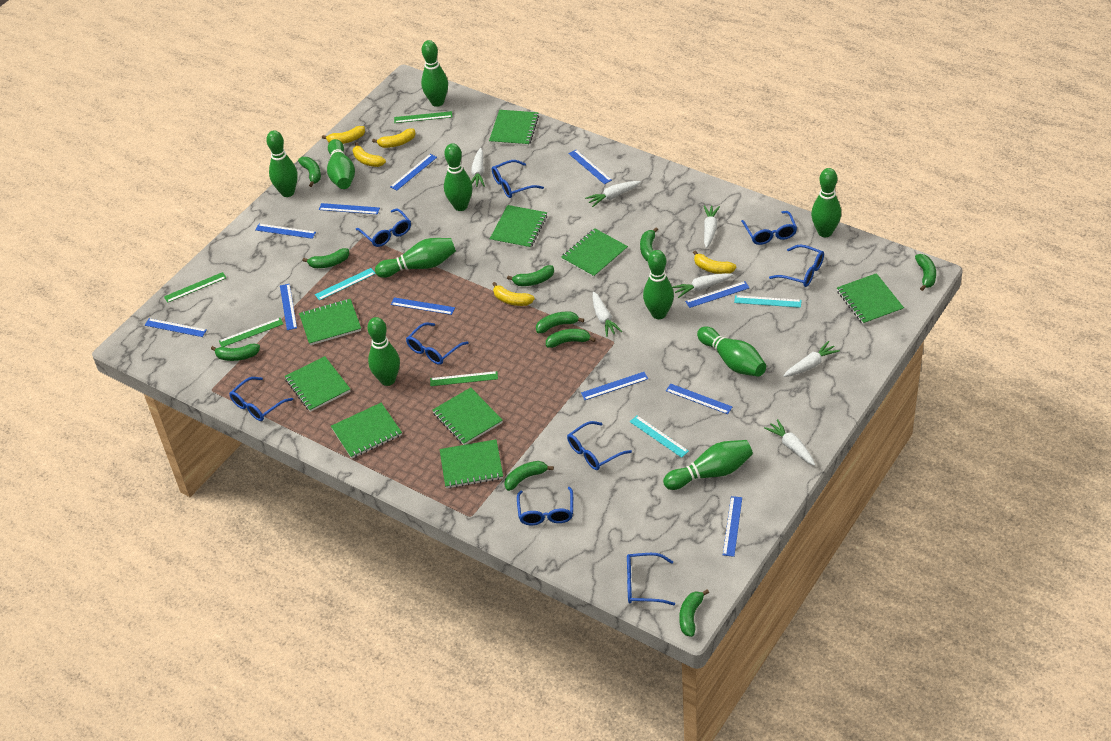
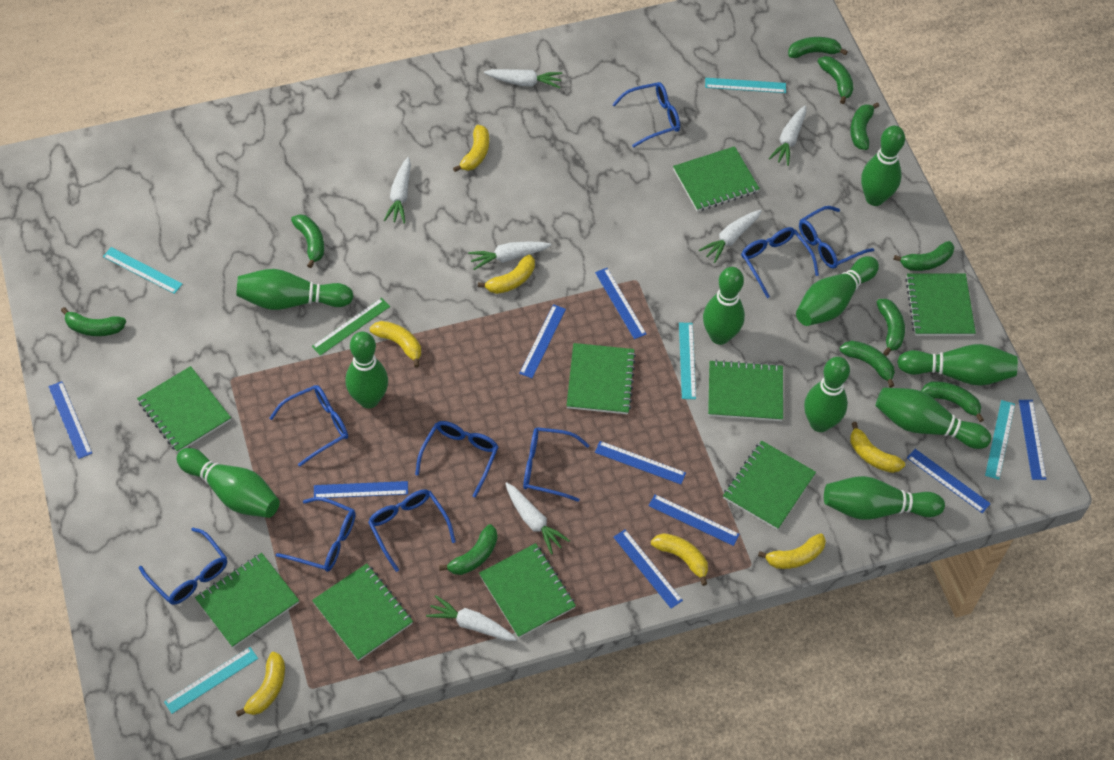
blue ruler: 11 -> 9
green ruler: 4 -> 1
turquoise ruler: 3 -> 5
yellow banana: 5 -> 7

